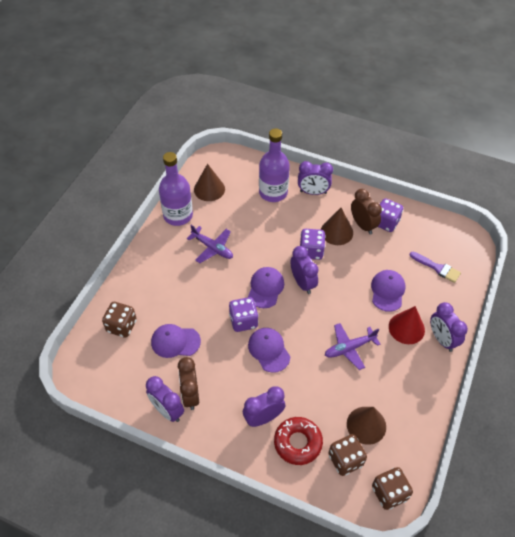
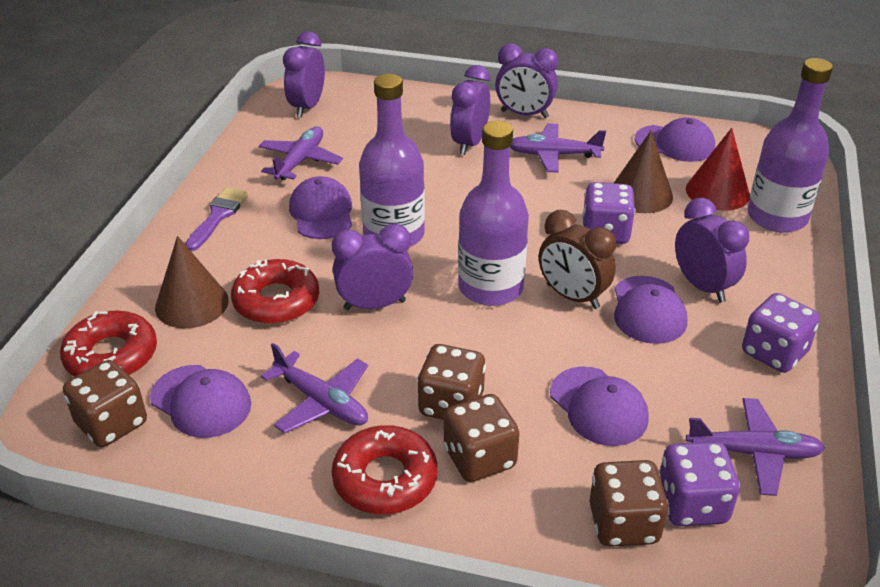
brown clock: 2 -> 1
brown cone: 3 -> 2
brown dice: 3 -> 4
purple bottle: 2 -> 3
purple cap: 4 -> 5
purple plane: 2 -> 4
red donut: 1 -> 3

